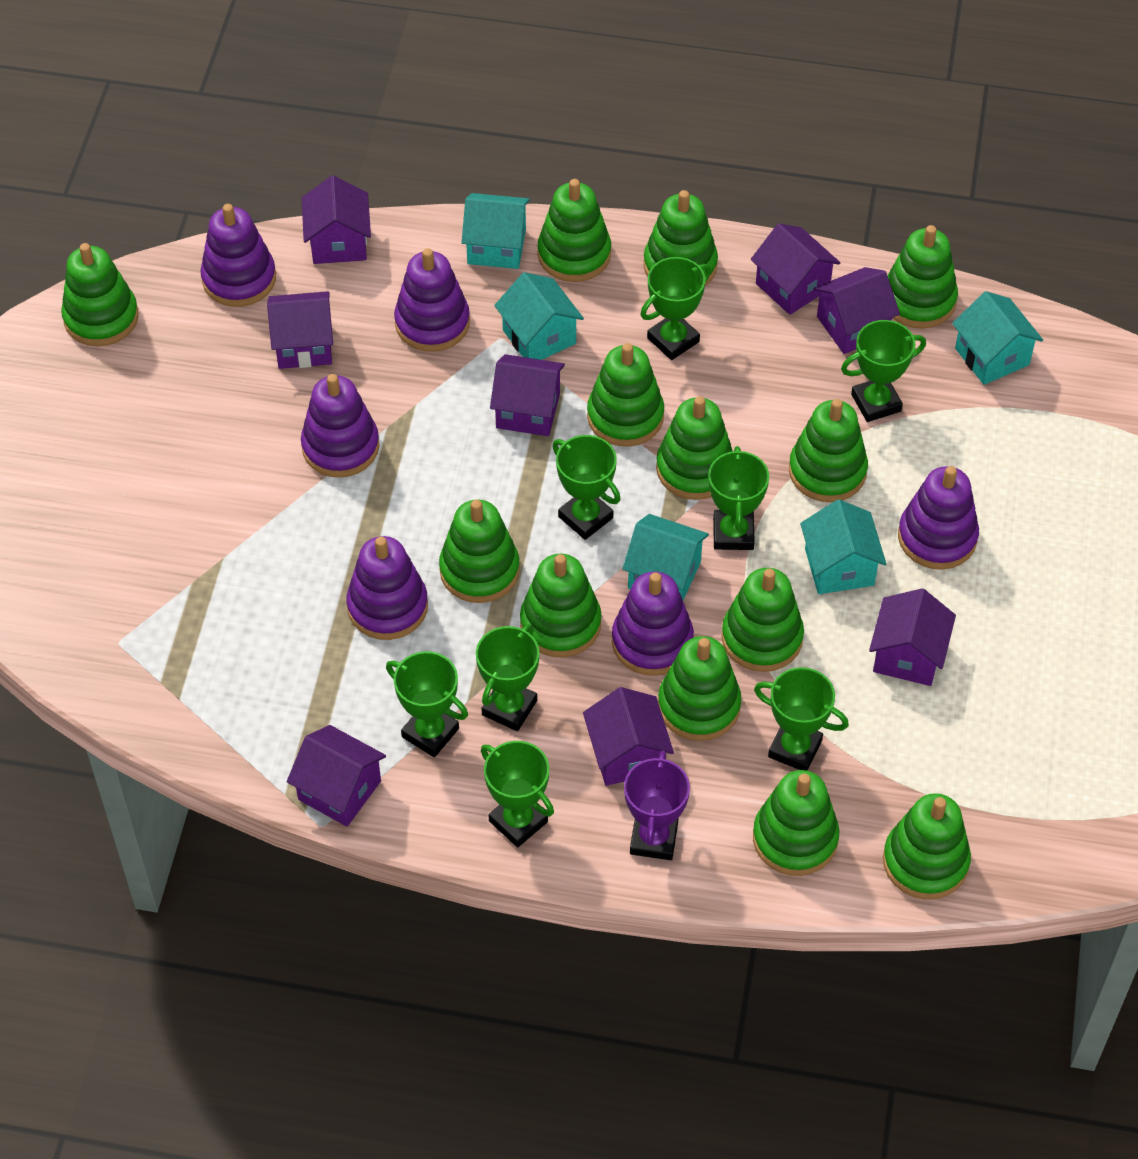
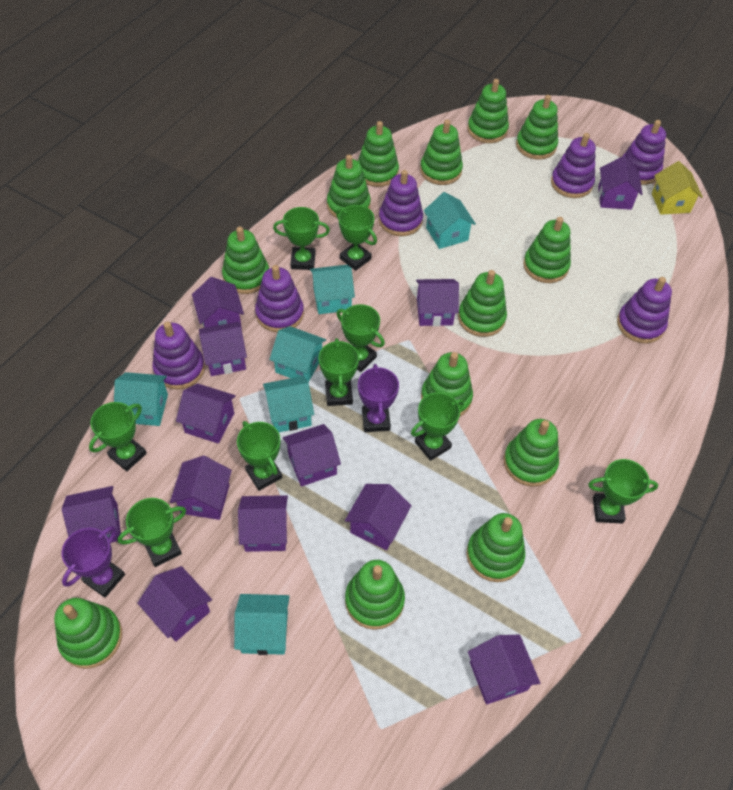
green trophy: 8 -> 9
purple house: 8 -> 12
purple trophy: 1 -> 2
turquoise house: 5 -> 6
yellow house: 0 -> 1

